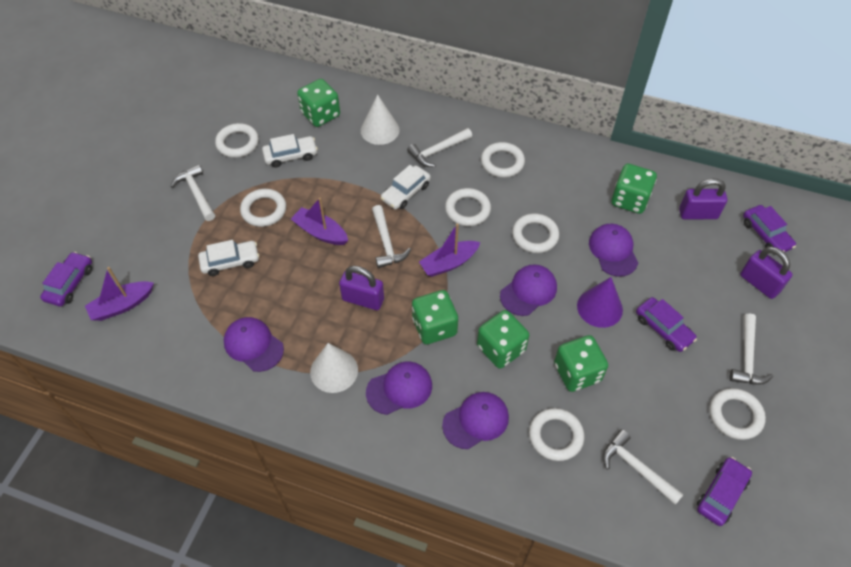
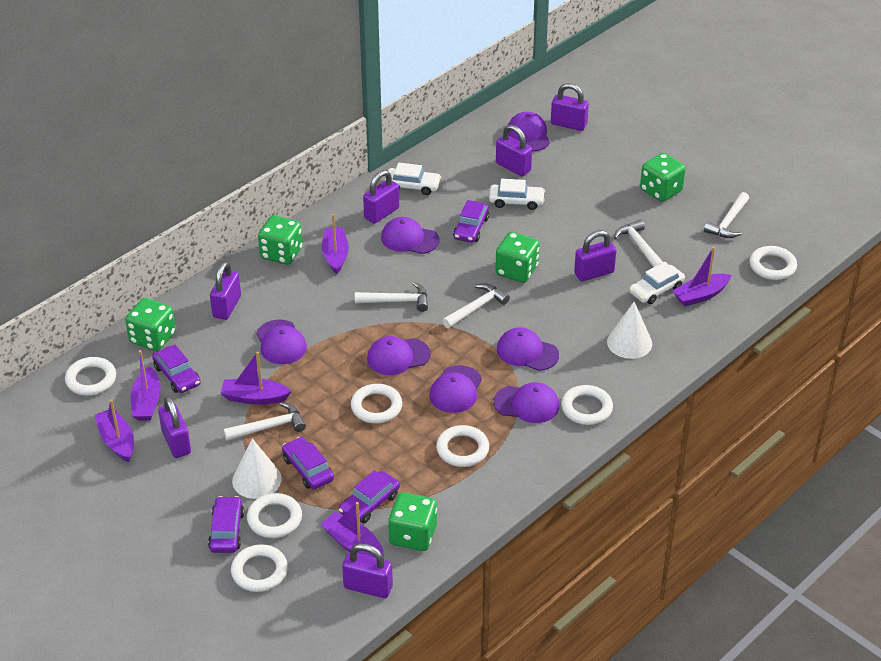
purple boat: 3 -> 6
purple cap: 5 -> 7
purple car: 4 -> 5
purple cone: 1 -> 0
purple padlock: 3 -> 7

